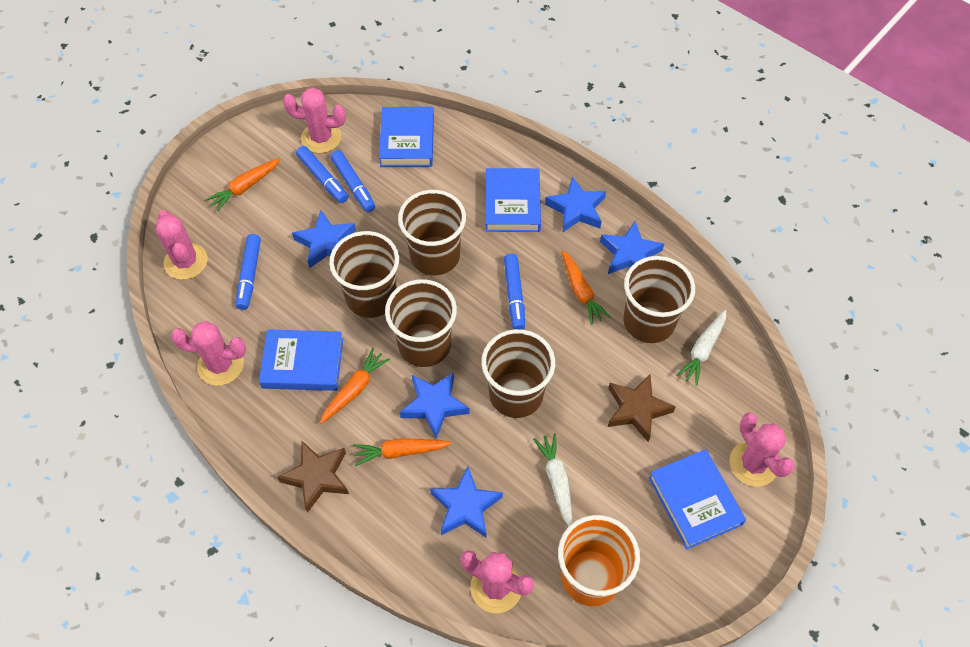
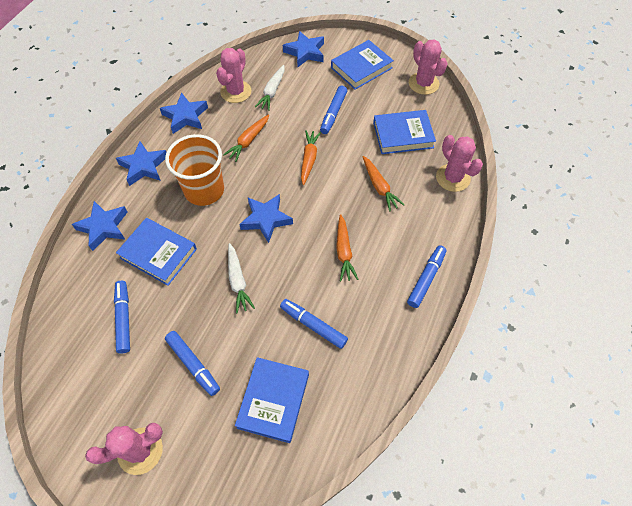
blue marker: 4 -> 5
brown cup: 5 -> 0
brown star: 2 -> 0
pink cactus: 5 -> 4

